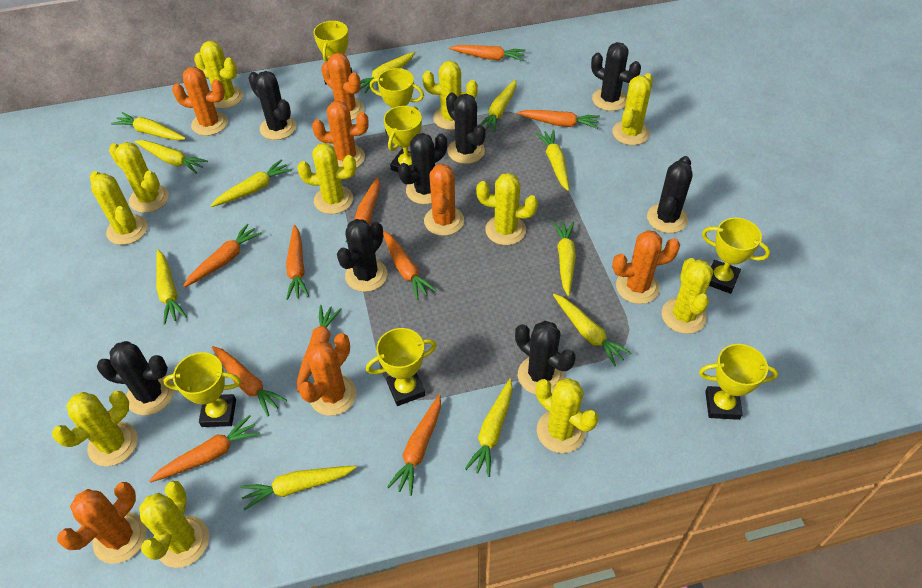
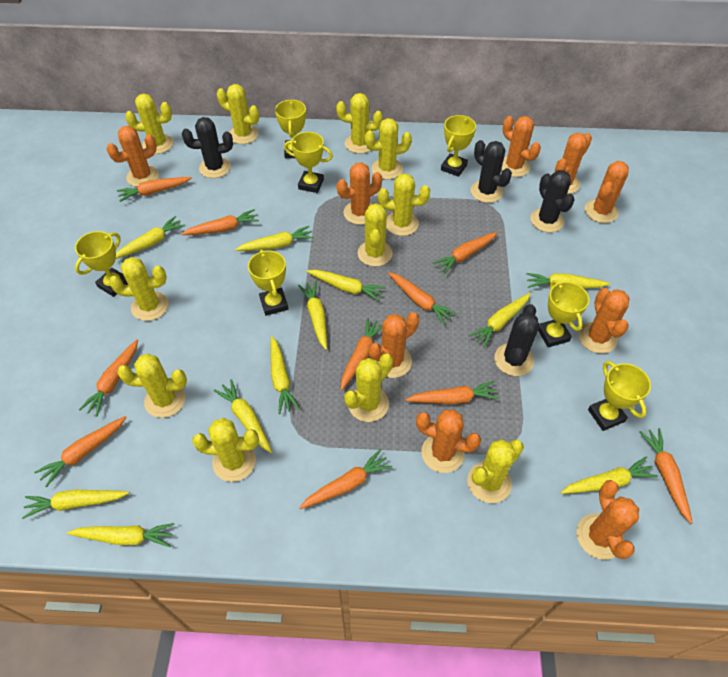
black cactus: 8 -> 4
orange cactus: 7 -> 9

